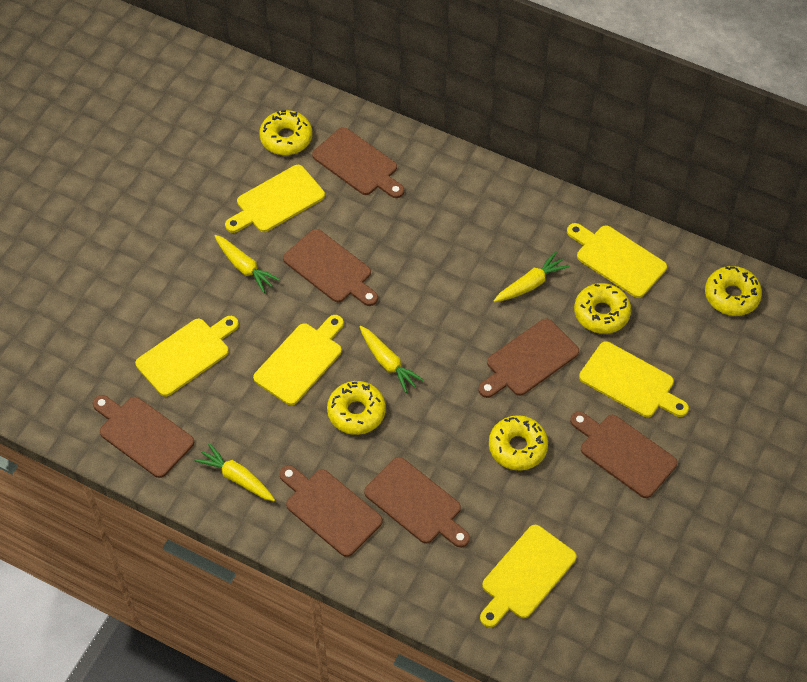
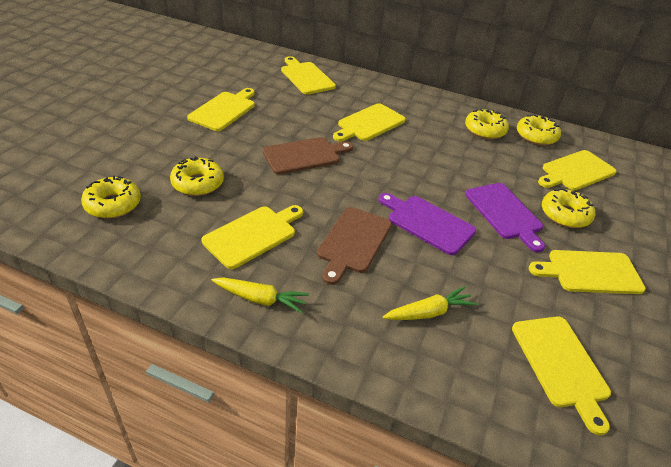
brown cutting board: 7 -> 2
purple cutting board: 0 -> 2
yellow carrot: 4 -> 2
yellow cutting board: 6 -> 7

